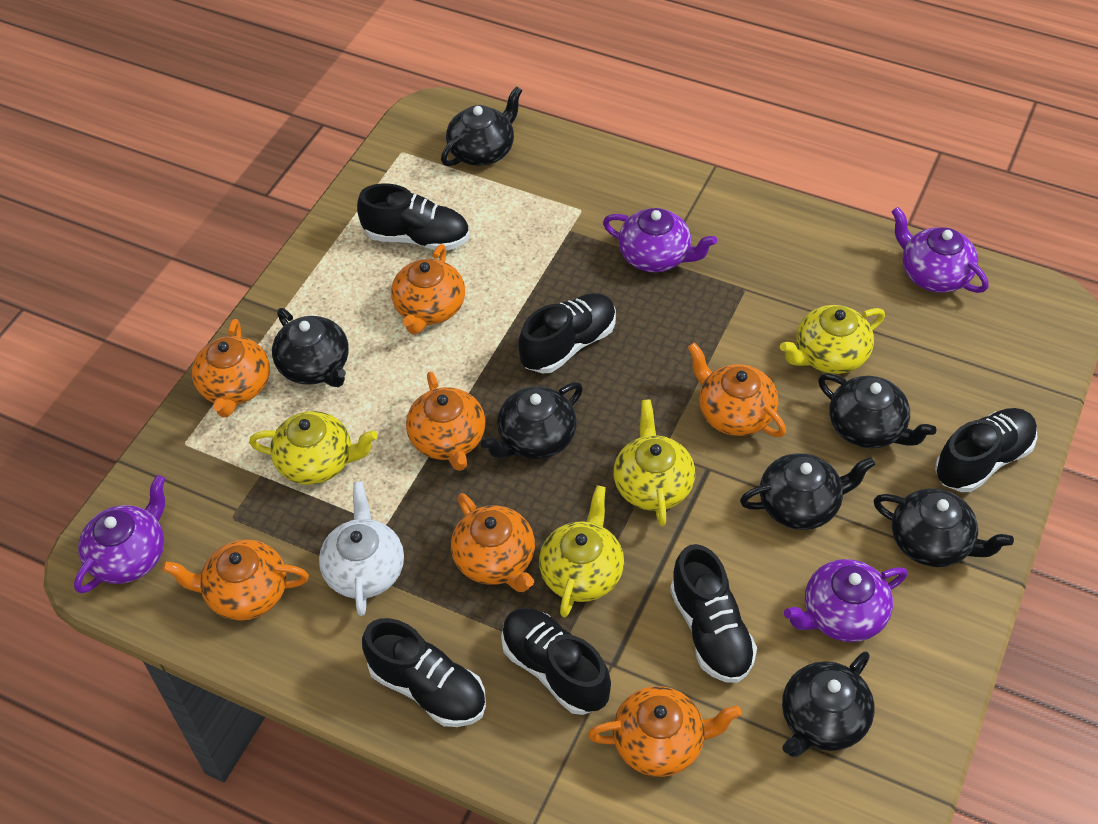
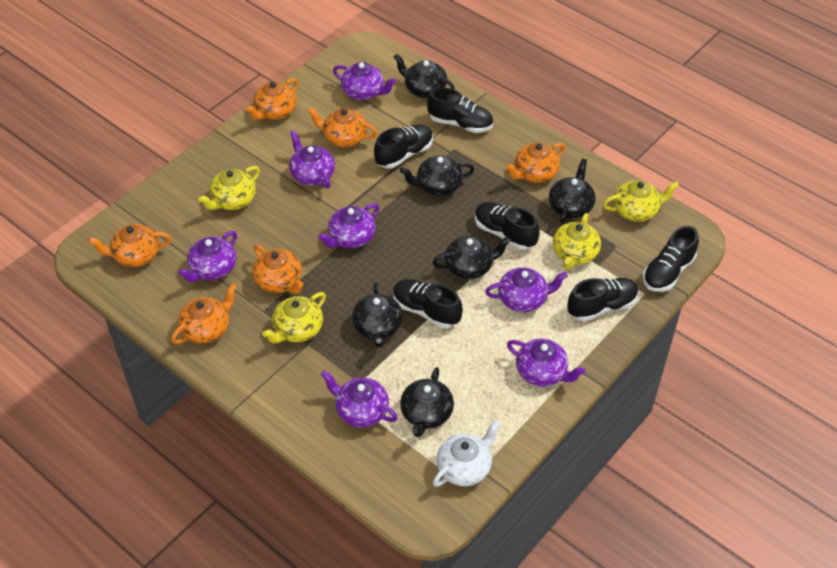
black teapot: 7 -> 6
orange teapot: 7 -> 6
purple teapot: 4 -> 7

